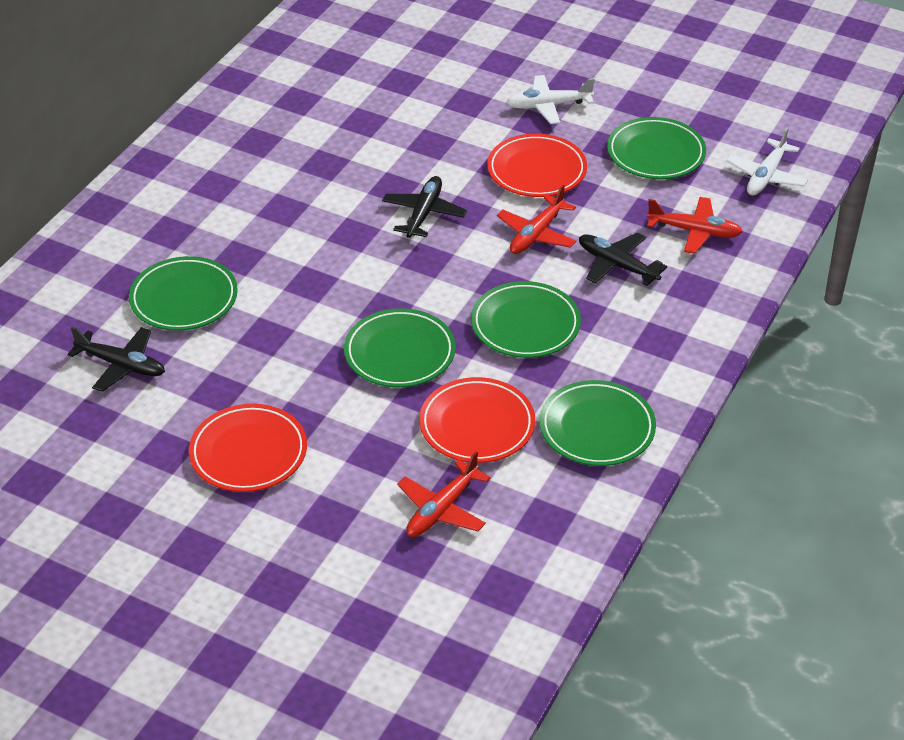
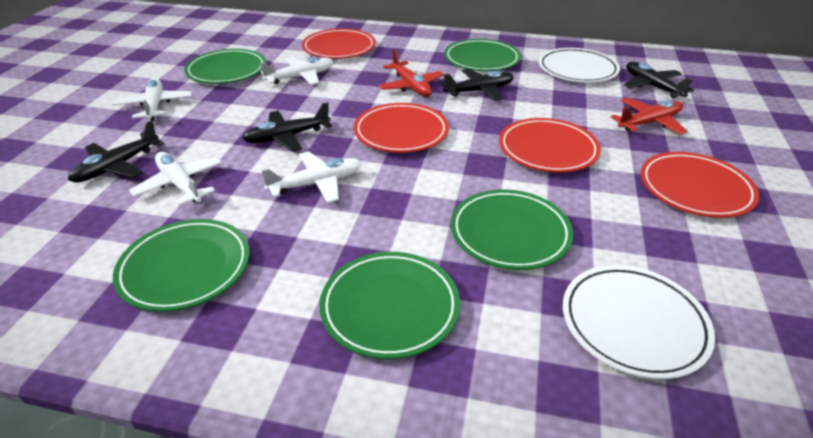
black plane: 3 -> 4
red plane: 3 -> 2
red plate: 3 -> 4
white plane: 2 -> 4
white plate: 0 -> 2

